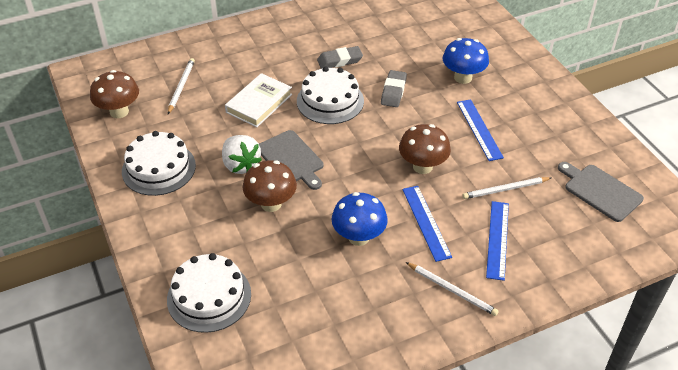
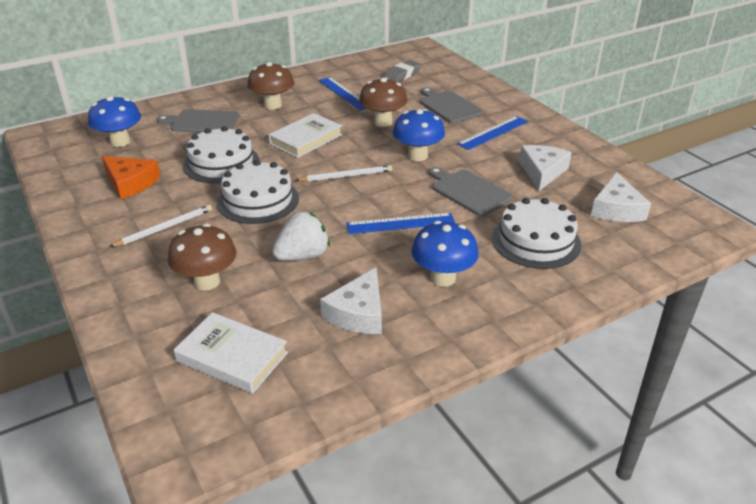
blue mushroom: 2 -> 3
grey cutting board: 2 -> 3
grey eraser: 2 -> 1
orange cheese: 0 -> 1
white book: 1 -> 2
white cheese: 0 -> 3
white pencil: 3 -> 2

